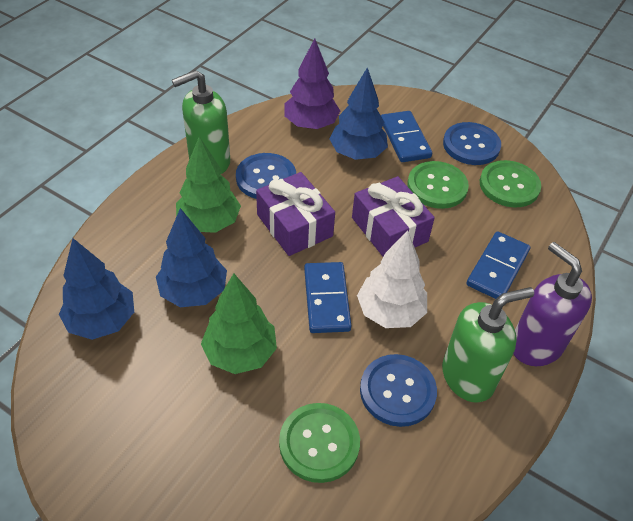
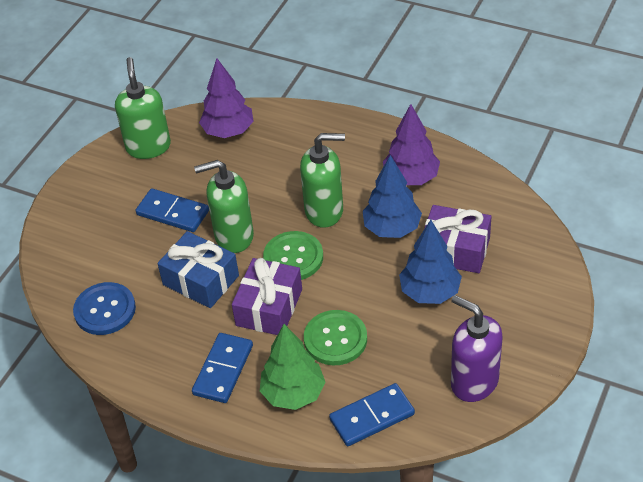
blue button: 3 -> 1
blue gift: 0 -> 1
blue tree: 3 -> 2
green button: 3 -> 2
green soap dispenser: 2 -> 3
green tree: 2 -> 1
purple tree: 1 -> 2
white tree: 1 -> 0

